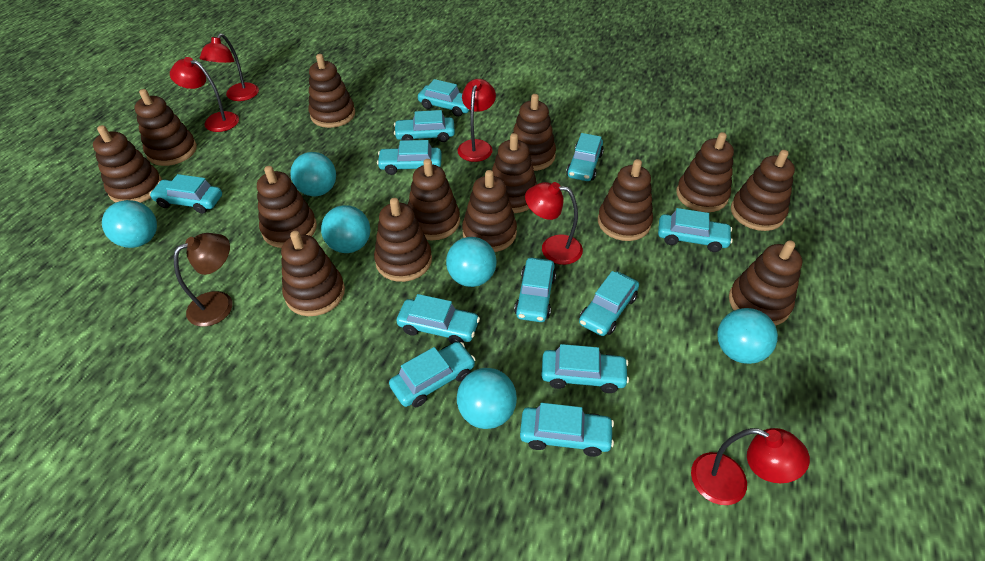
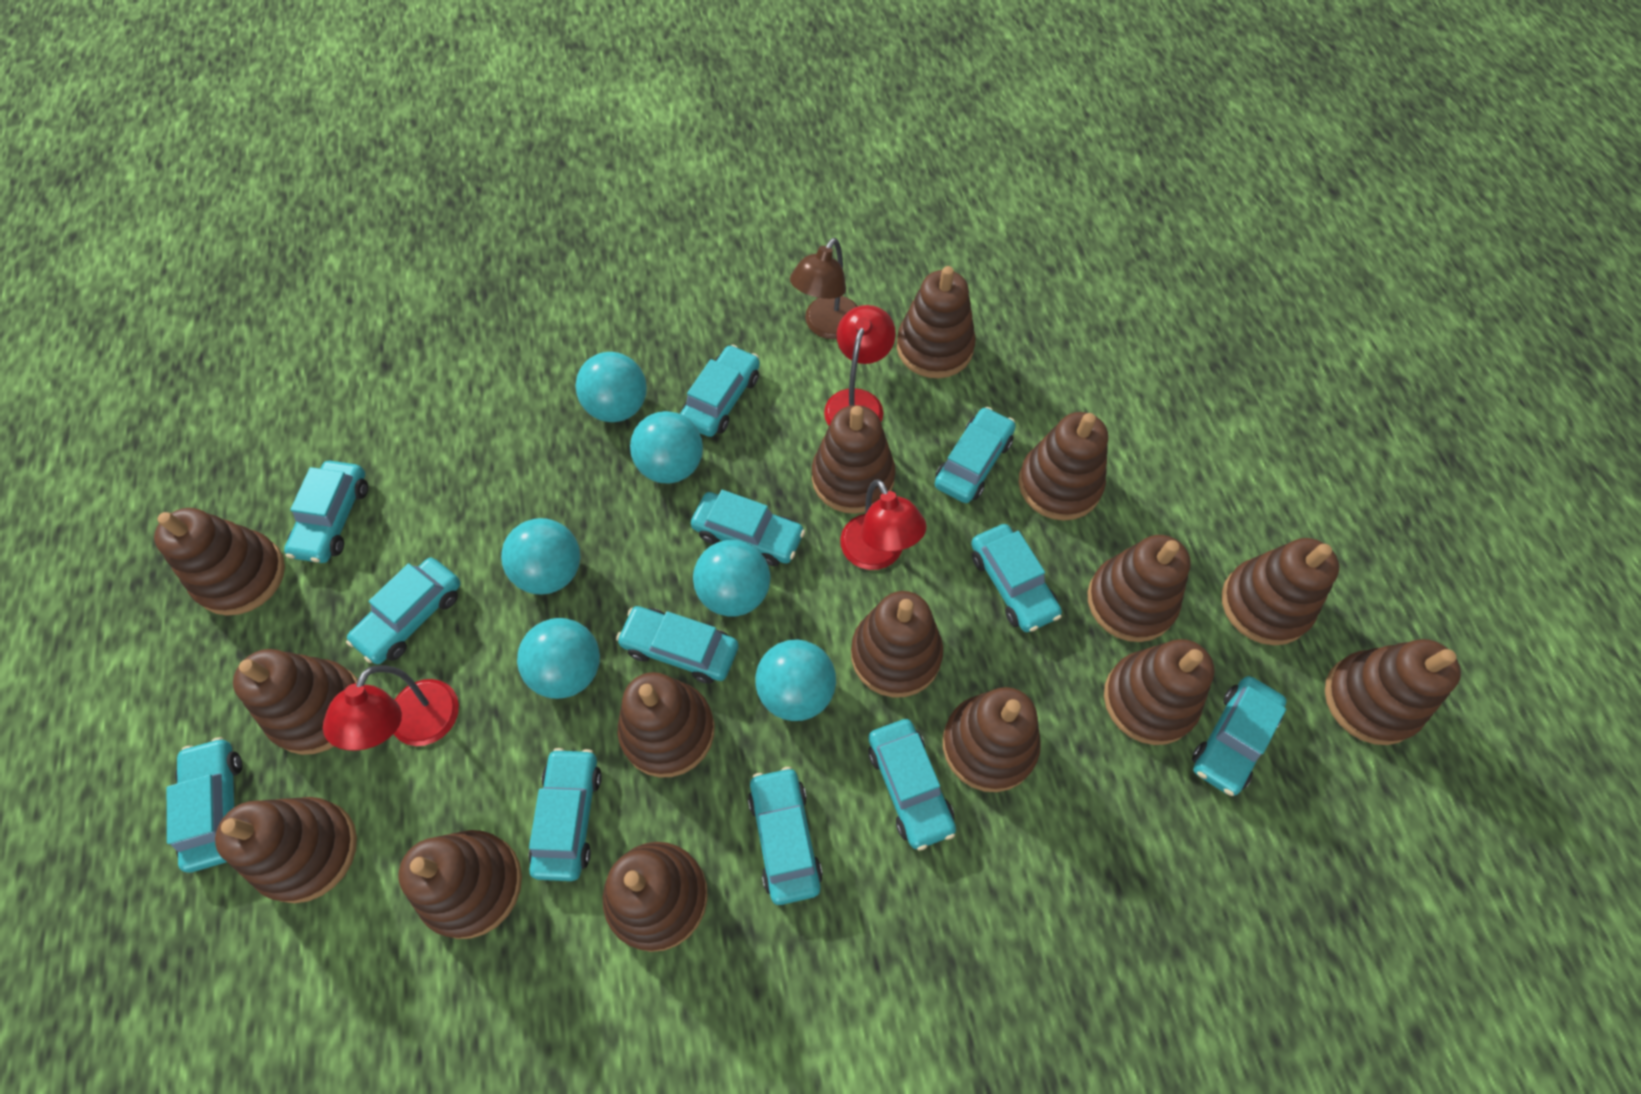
brown stacking toy: 14 -> 15
red lamp: 5 -> 3

